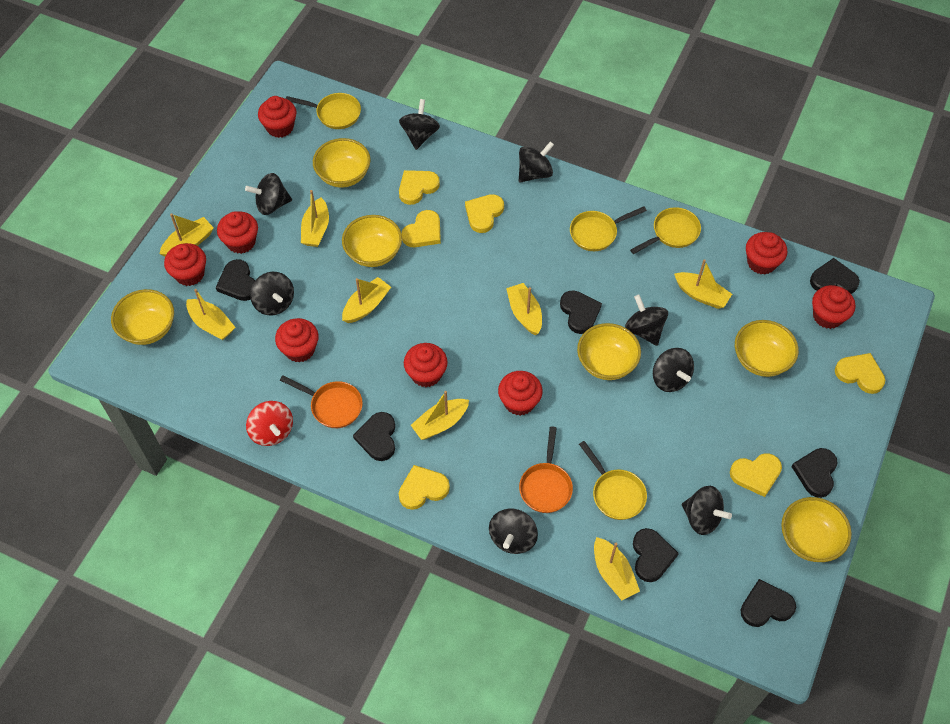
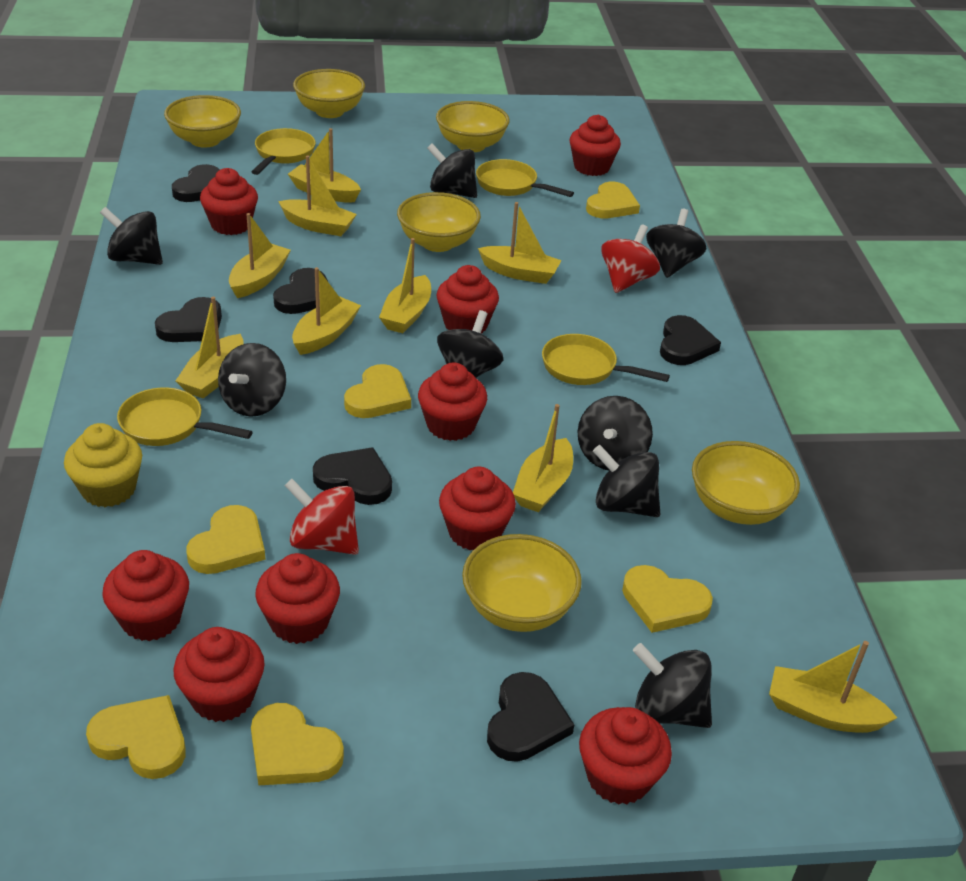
black heart: 7 -> 6
orange pan: 2 -> 0
red cupcake: 8 -> 9
red spinning top: 1 -> 2
yellow boat: 8 -> 9
yellow cupcake: 0 -> 1

